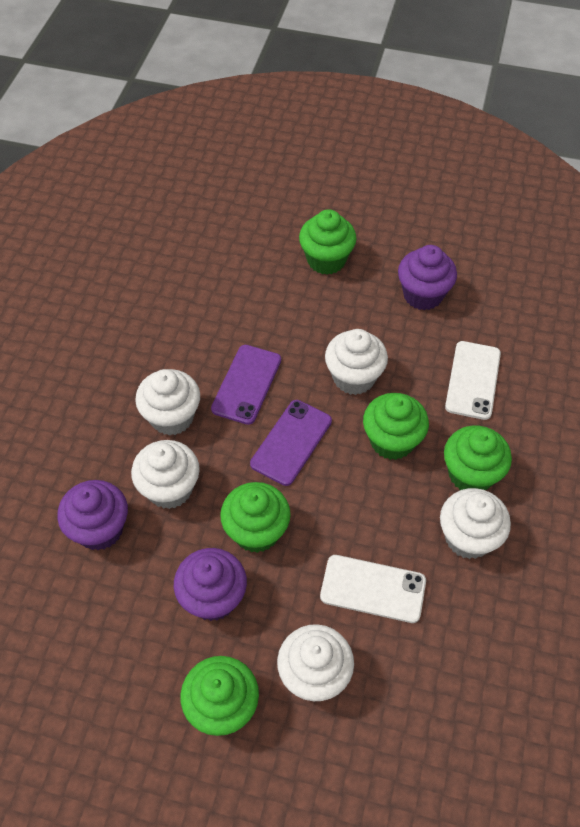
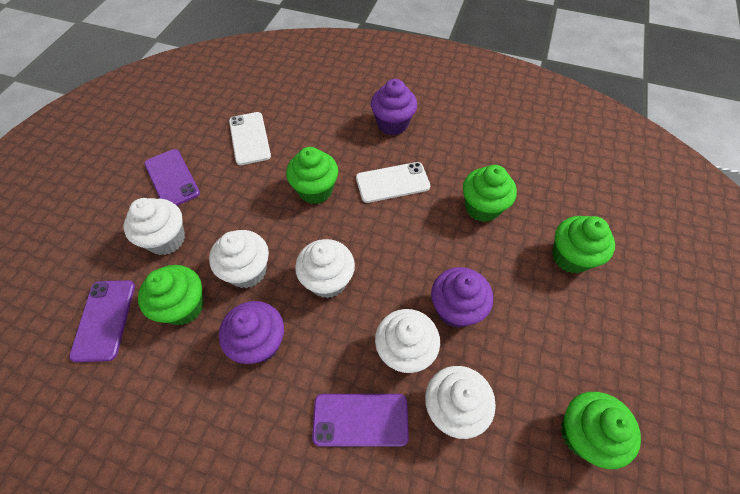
purple phone: 2 -> 3

